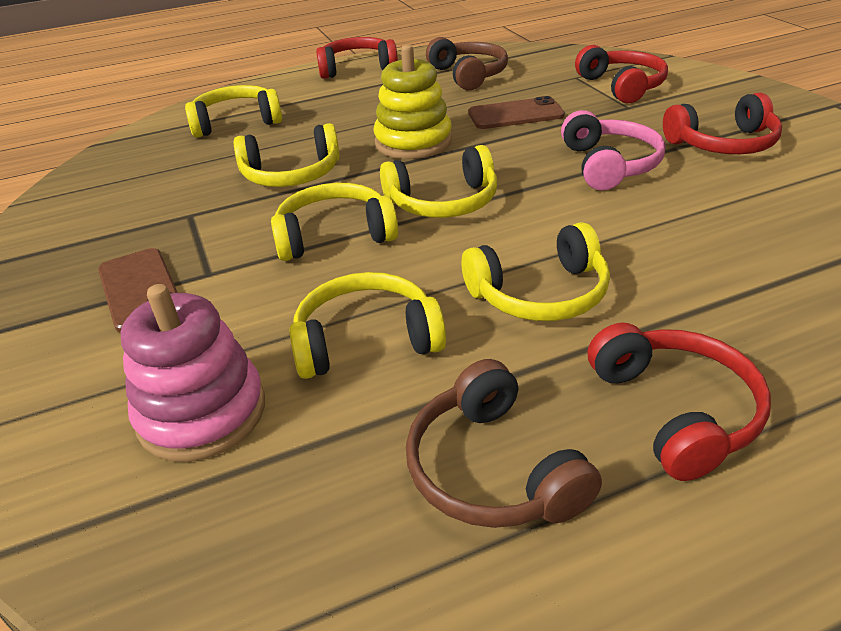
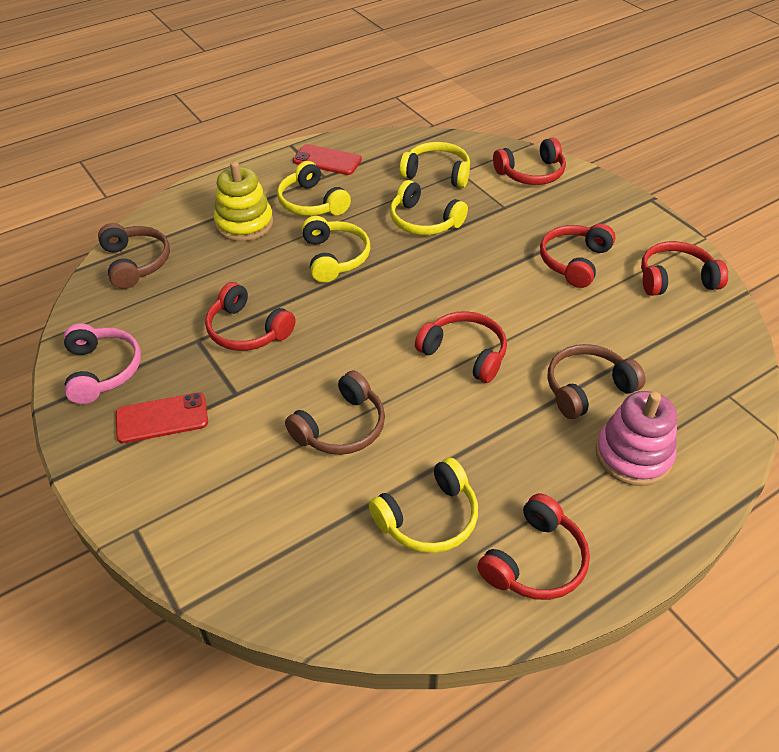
brown headphones: 2 -> 3
brown phone: 2 -> 0
red headphones: 4 -> 6
red phone: 0 -> 2
yellow headphones: 6 -> 5

